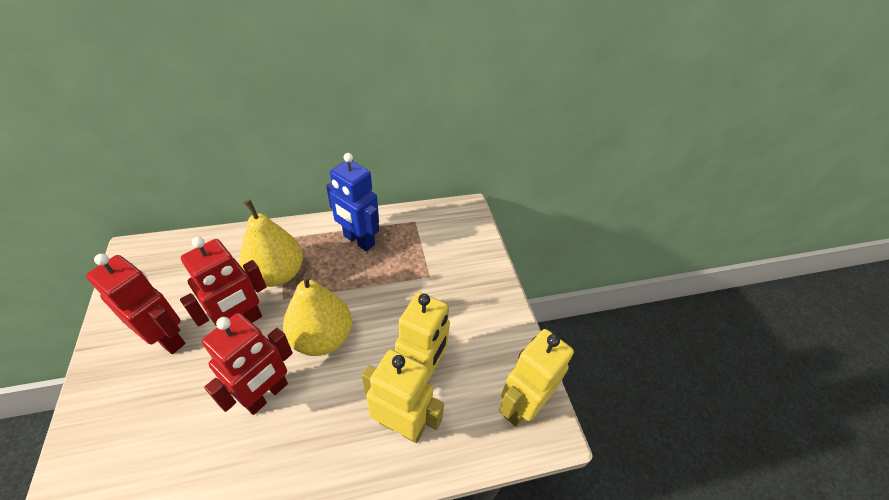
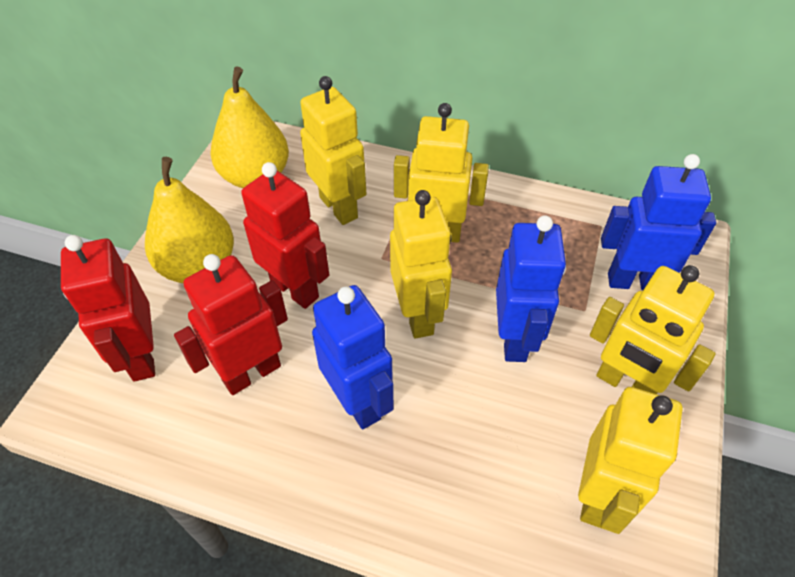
blue robot: 1 -> 3
yellow robot: 3 -> 5

